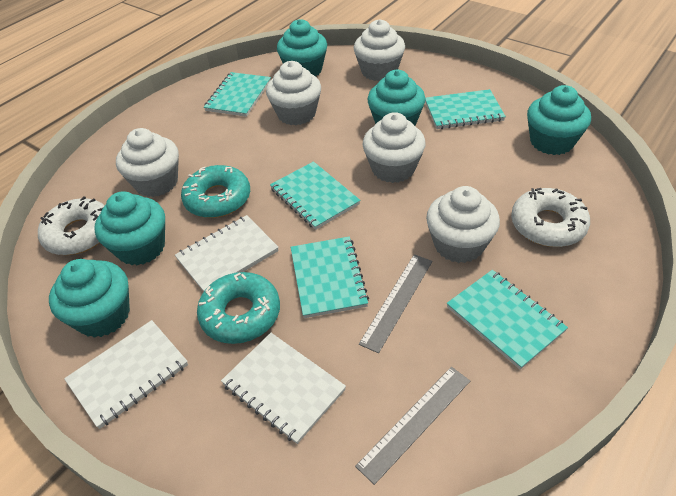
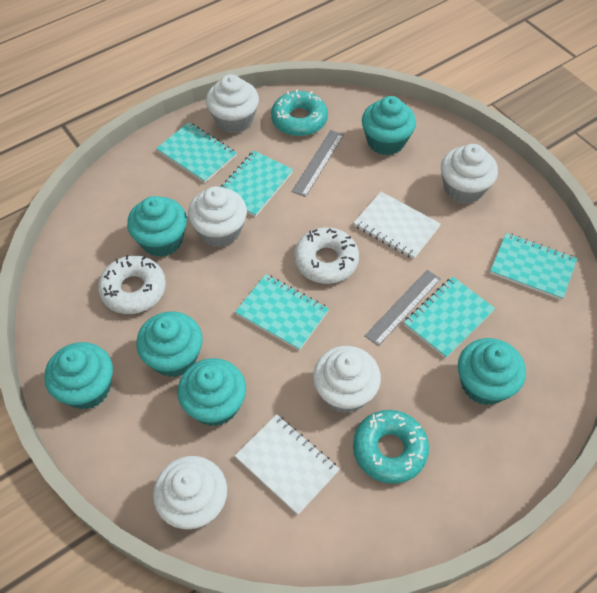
turquoise cupcake: 5 -> 6
white notebook: 3 -> 2

